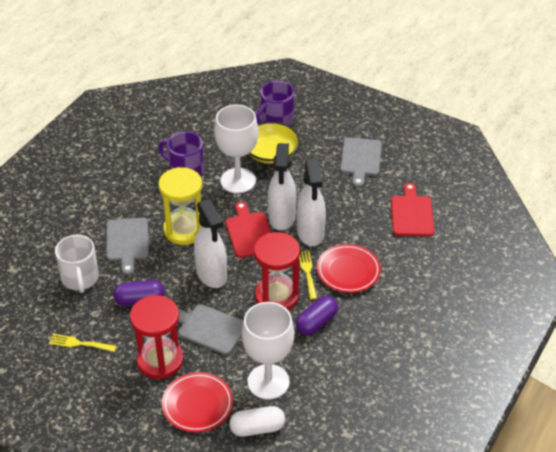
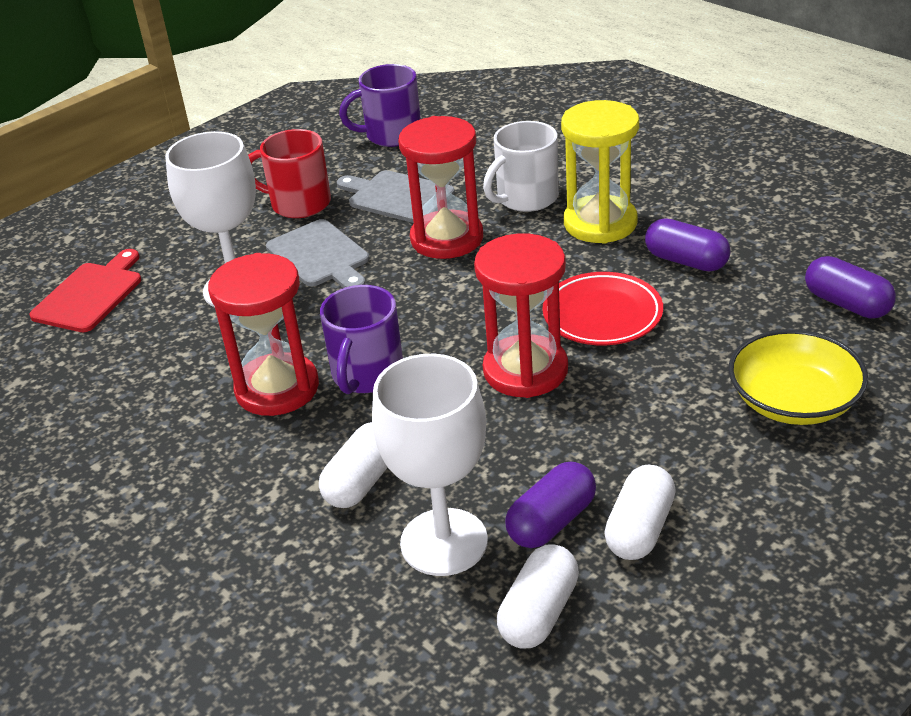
grey cutting board: 3 -> 2
purple capsule: 2 -> 3
red cutting board: 2 -> 1
red hourglass: 2 -> 3
red mug: 0 -> 1
red plate: 2 -> 1
white capsule: 1 -> 3
white spray bottle: 3 -> 0
yellow fork: 2 -> 0

